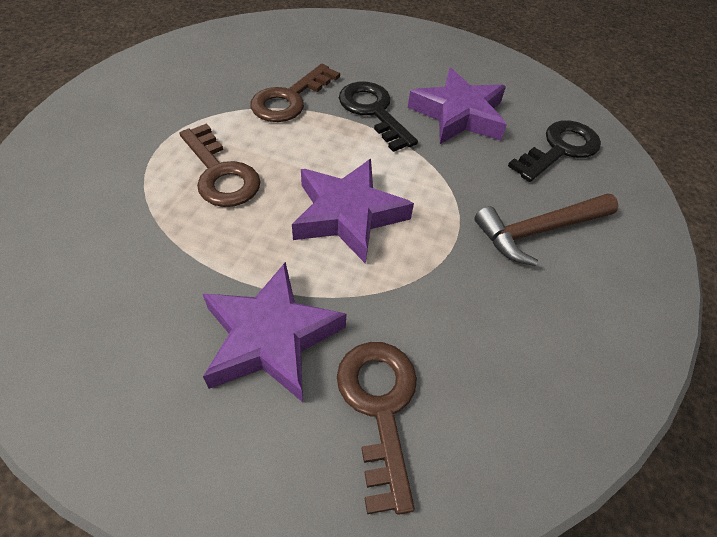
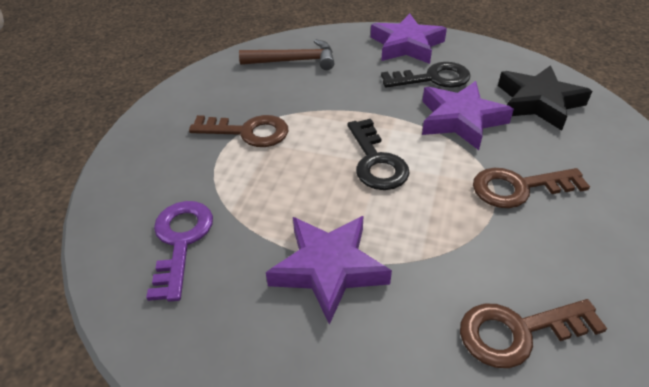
black star: 0 -> 1
purple key: 0 -> 1

